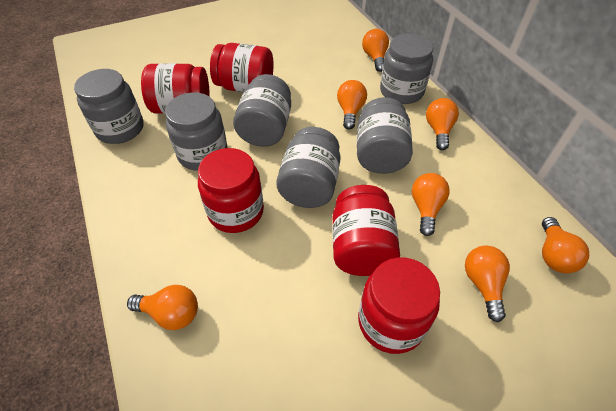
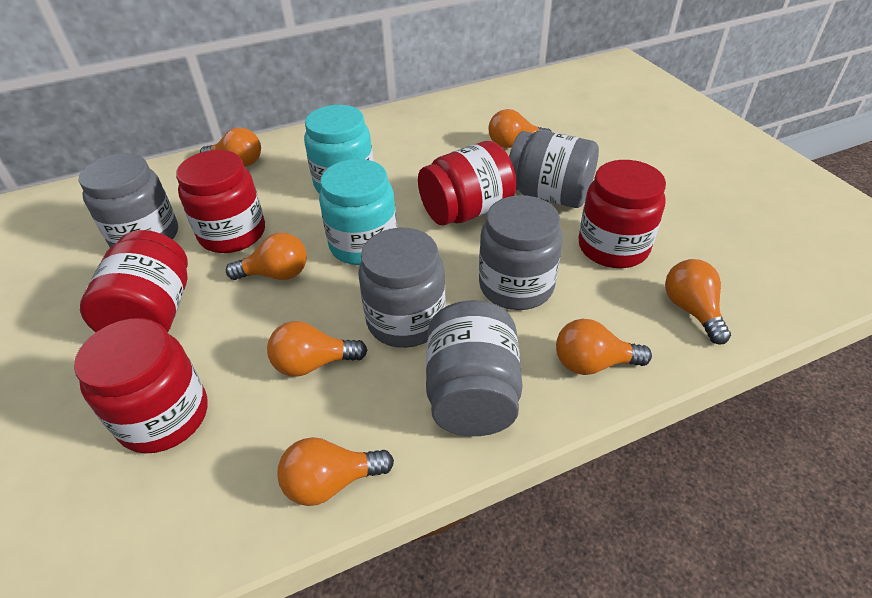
grey jar: 6 -> 5
turquoise jar: 0 -> 2

